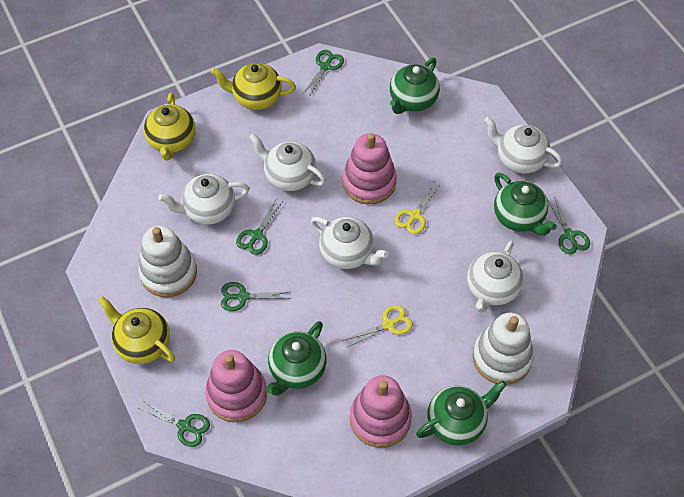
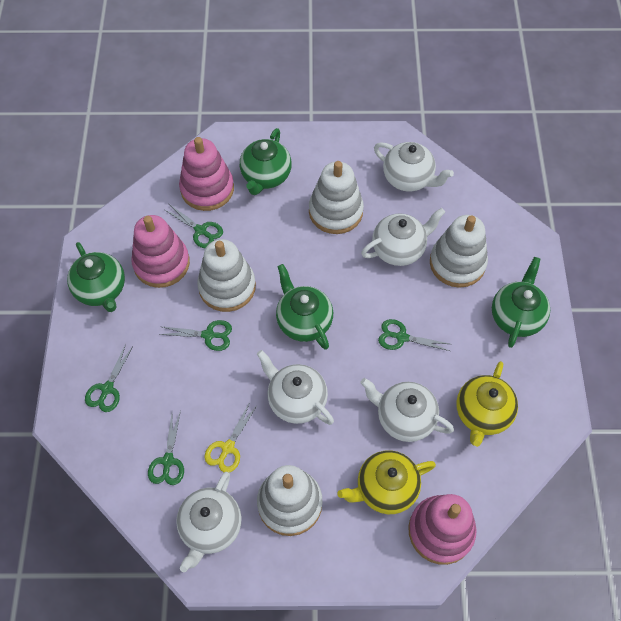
white stacking toy: 2 -> 4
yellow scissors: 2 -> 1
yellow teapot: 3 -> 2

